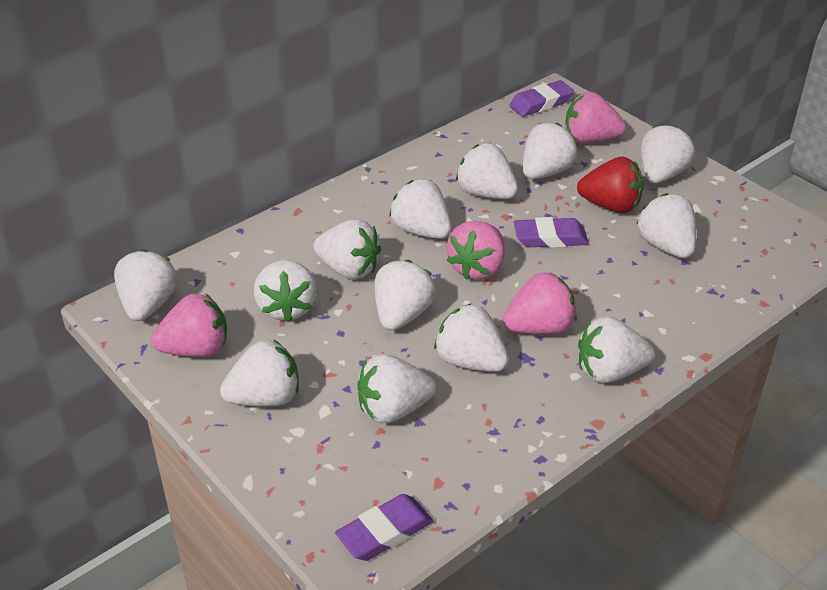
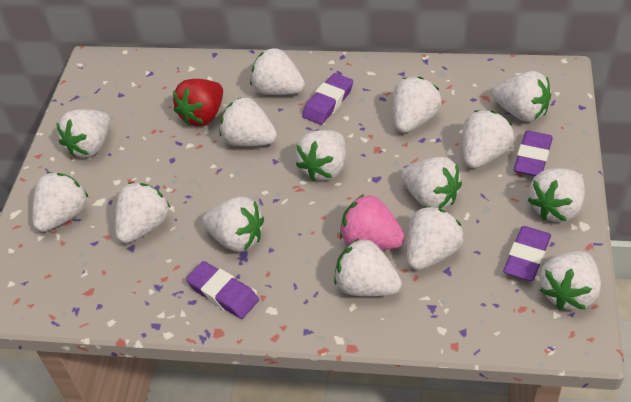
pink strawberry: 4 -> 1
purple eraser: 3 -> 4
white strawberry: 13 -> 15

